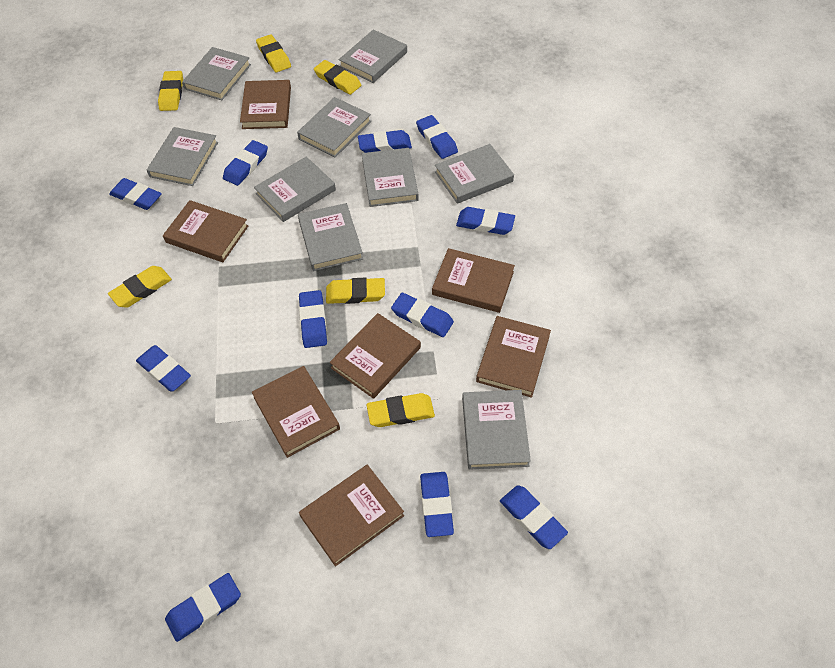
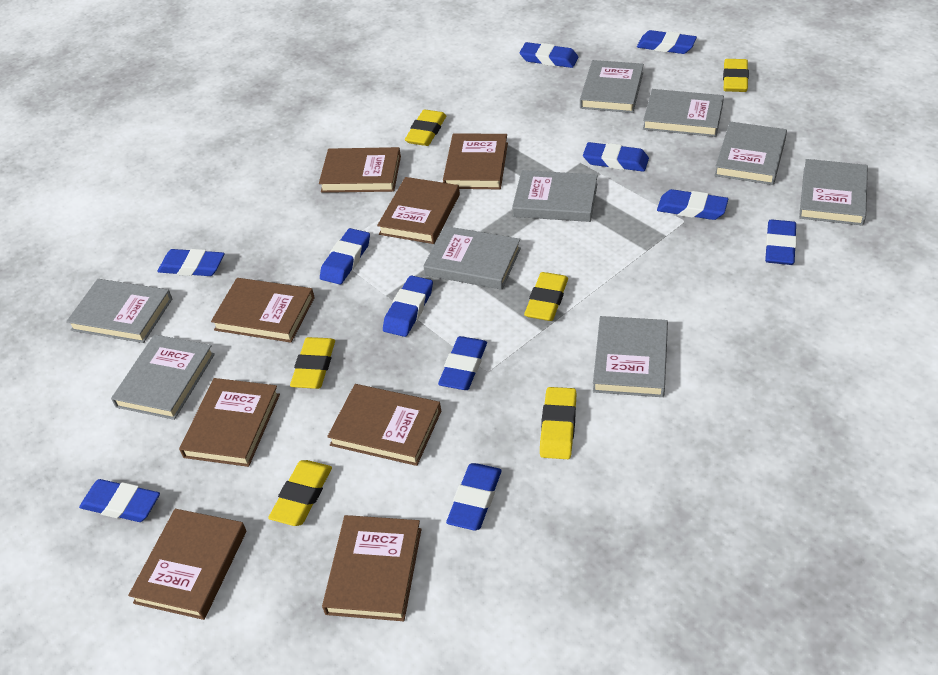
brown book: 7 -> 8

